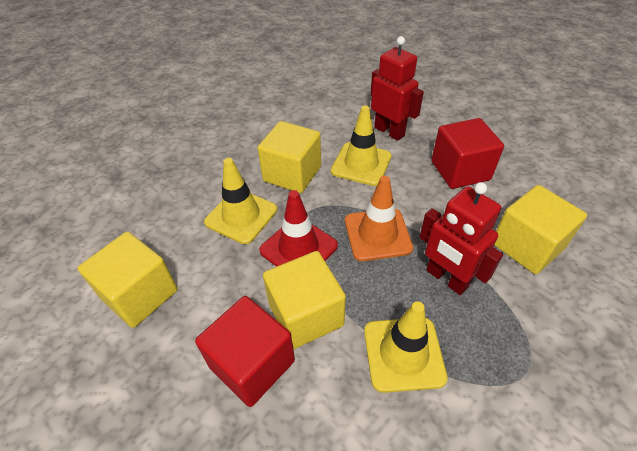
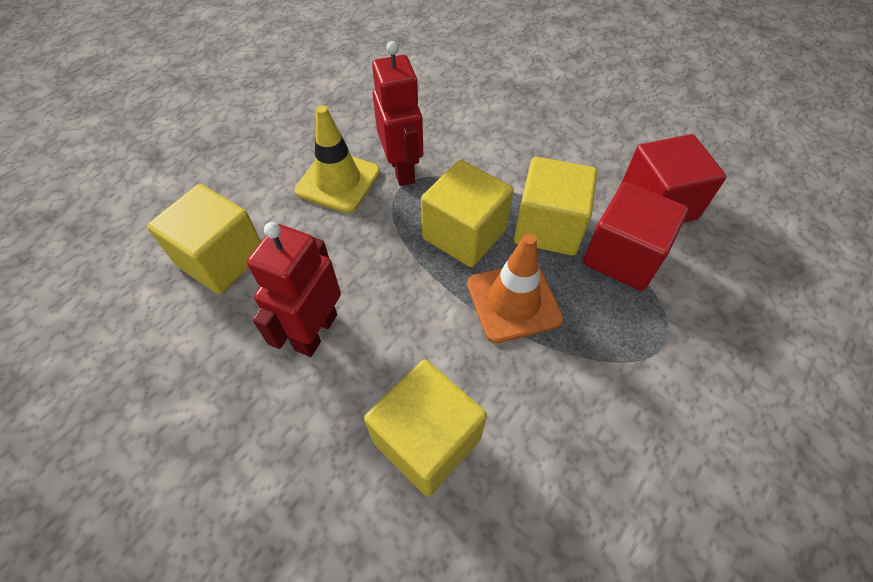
red traffic cone: 1 -> 0
yellow traffic cone: 3 -> 1

